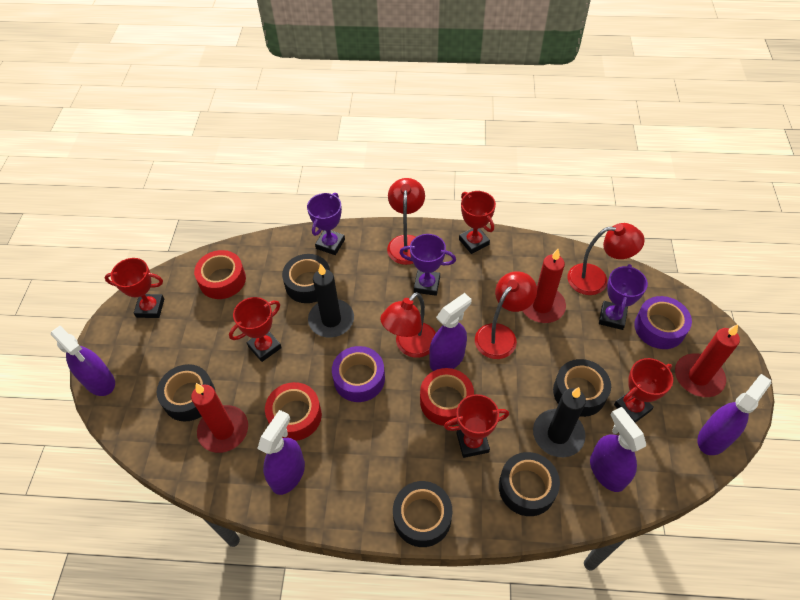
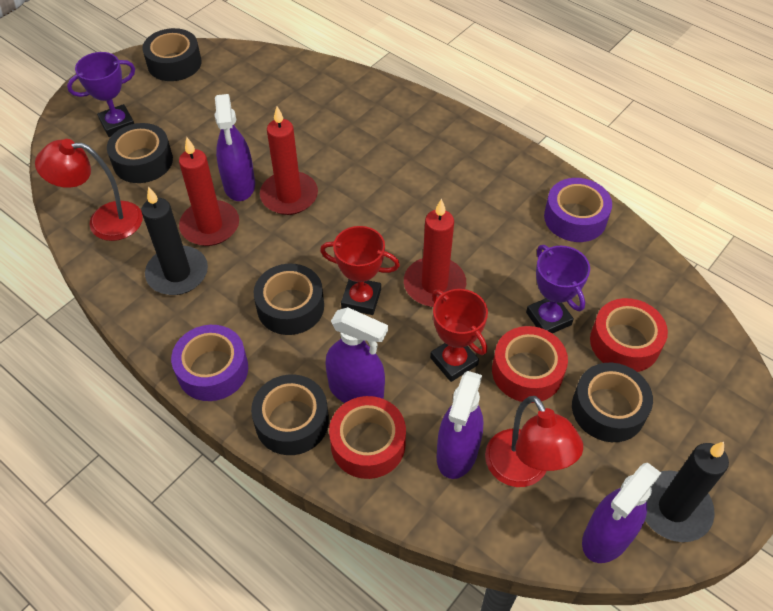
purple spray bottle: 5 -> 4
purple trophy: 3 -> 2
red lamp: 4 -> 2
red trophy: 5 -> 2

